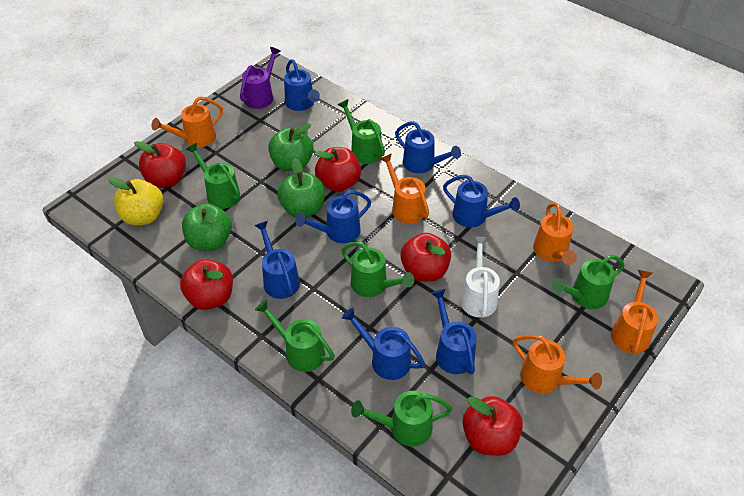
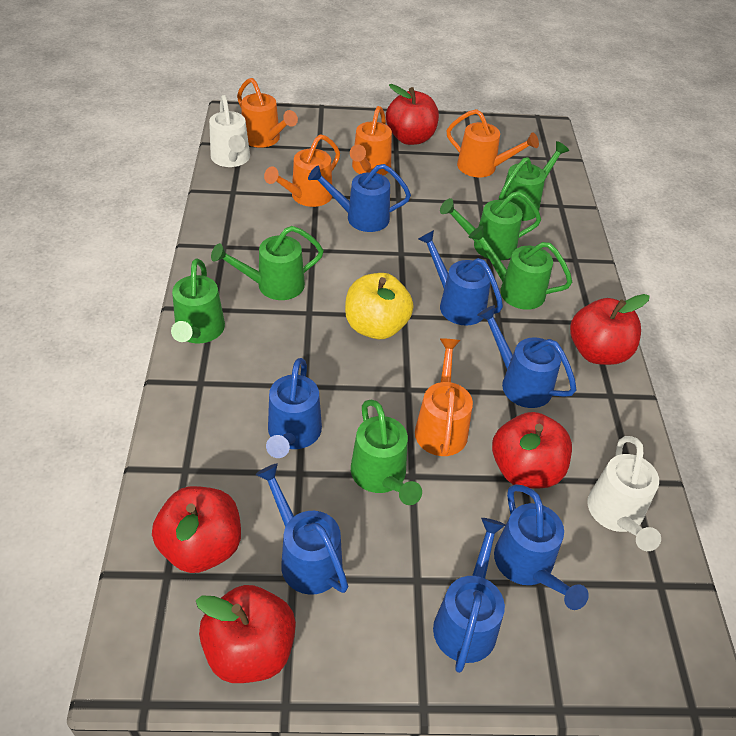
green apple: 3 -> 0
purple watering can: 1 -> 0
white watering can: 1 -> 2

